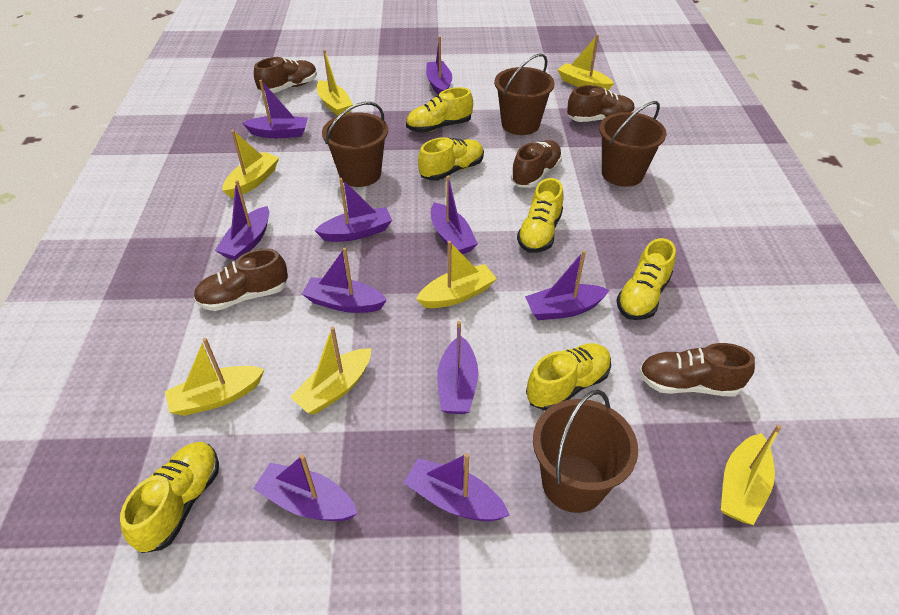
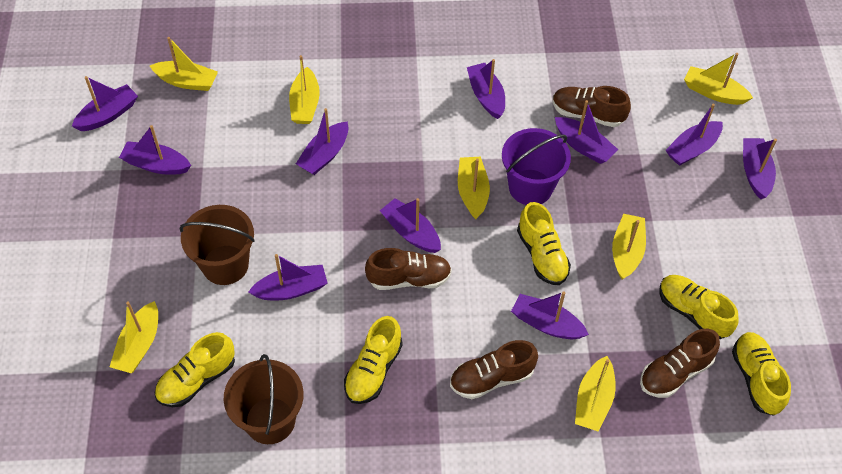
brown bucket: 4 -> 2
brown shoe: 5 -> 4
purple bucket: 0 -> 1
yellow shoe: 6 -> 5

